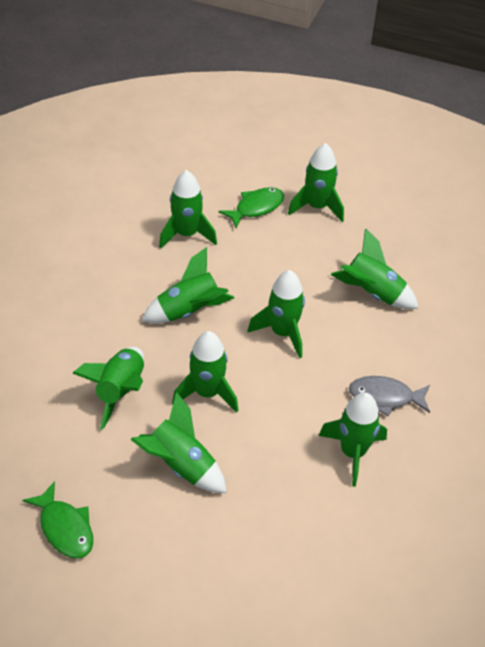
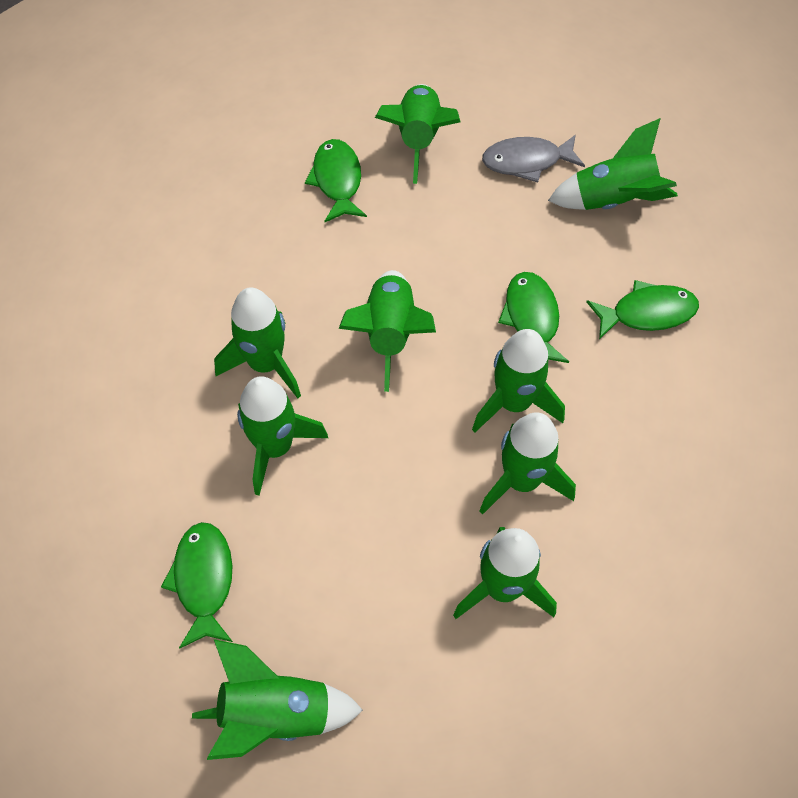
green fish: 2 -> 4

